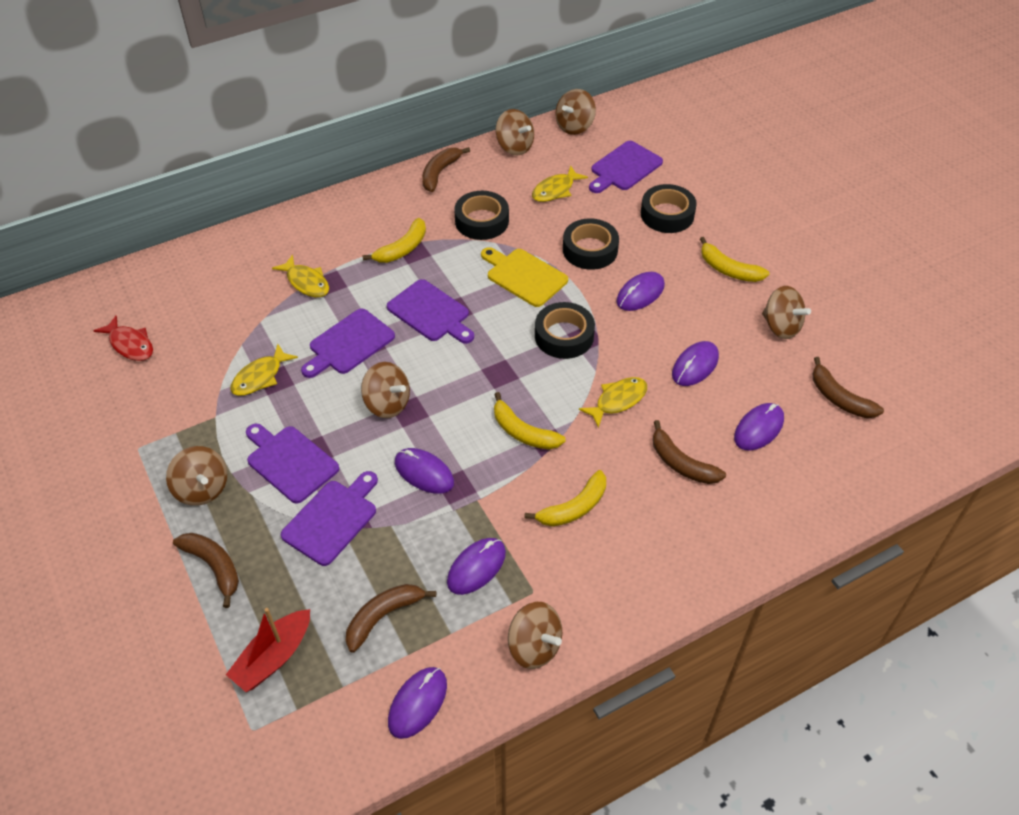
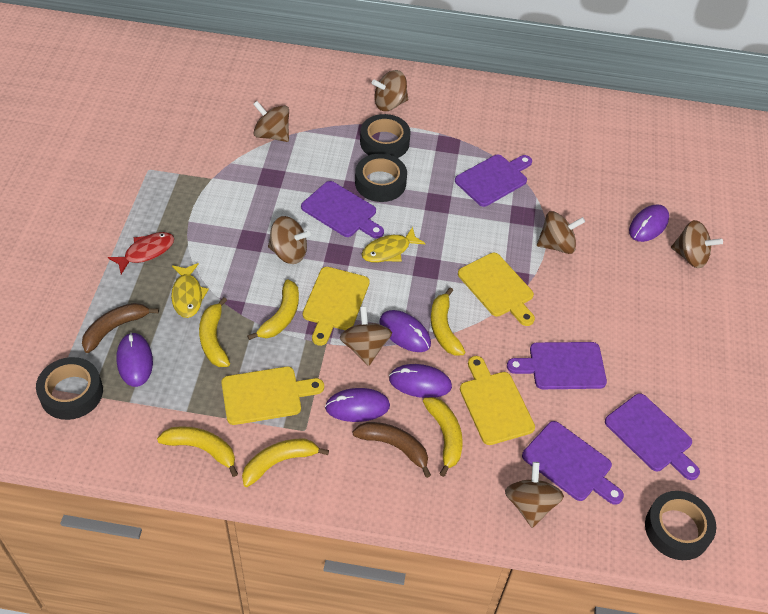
brown banana: 5 -> 2
brown spinning top: 6 -> 7
purple mouse: 6 -> 5
red boat: 1 -> 0
yellow banana: 4 -> 6
yellow cutting board: 1 -> 4
yellow fish: 4 -> 2

